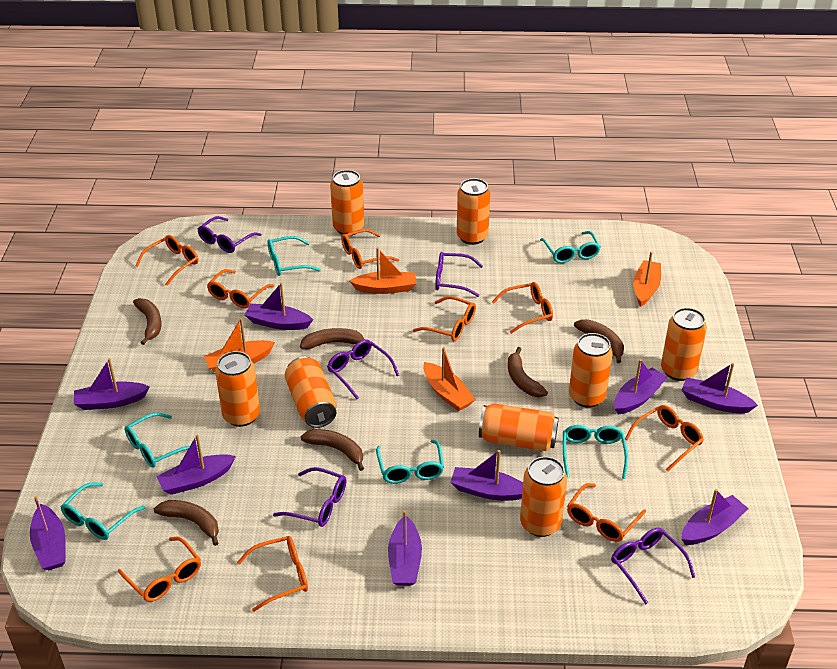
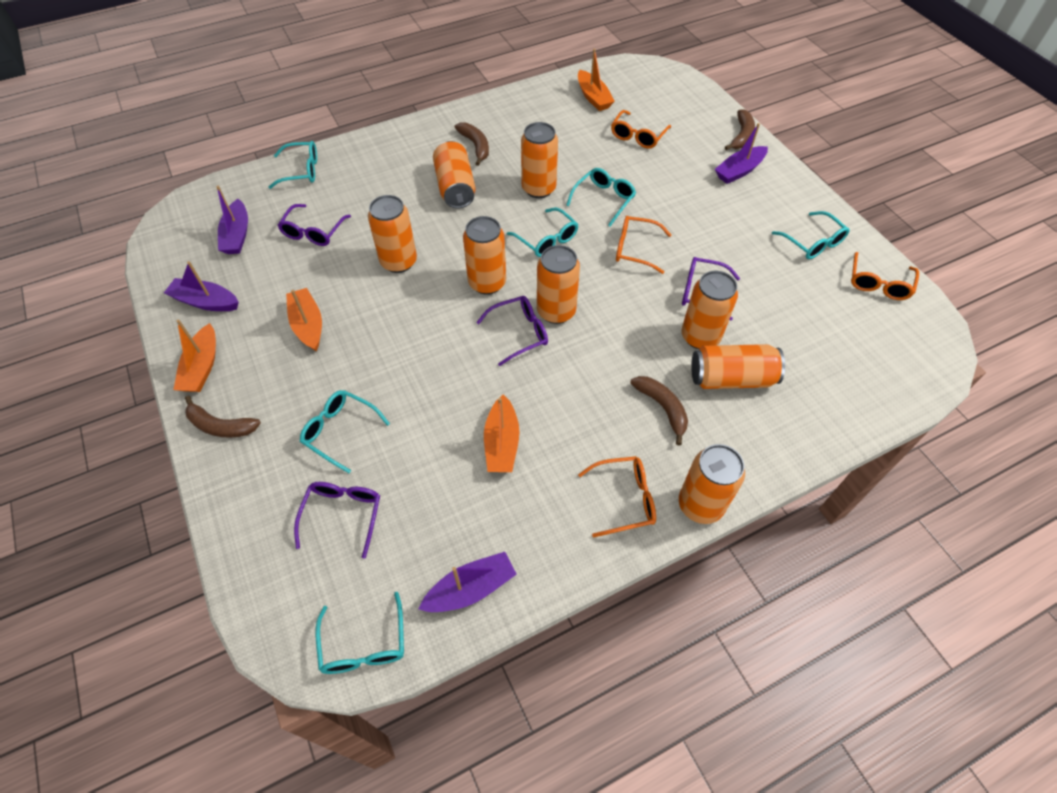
brown banana: 6 -> 4
orange glasses: 9 -> 4
purple boat: 9 -> 4
purple glasses: 5 -> 4

